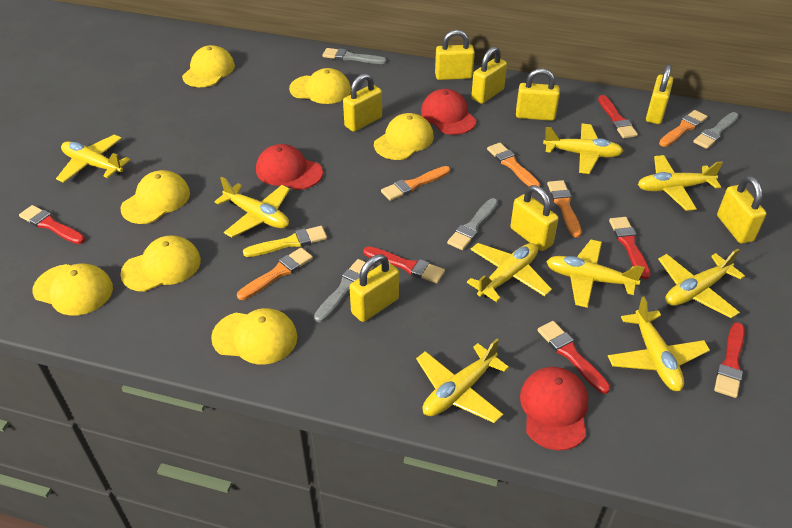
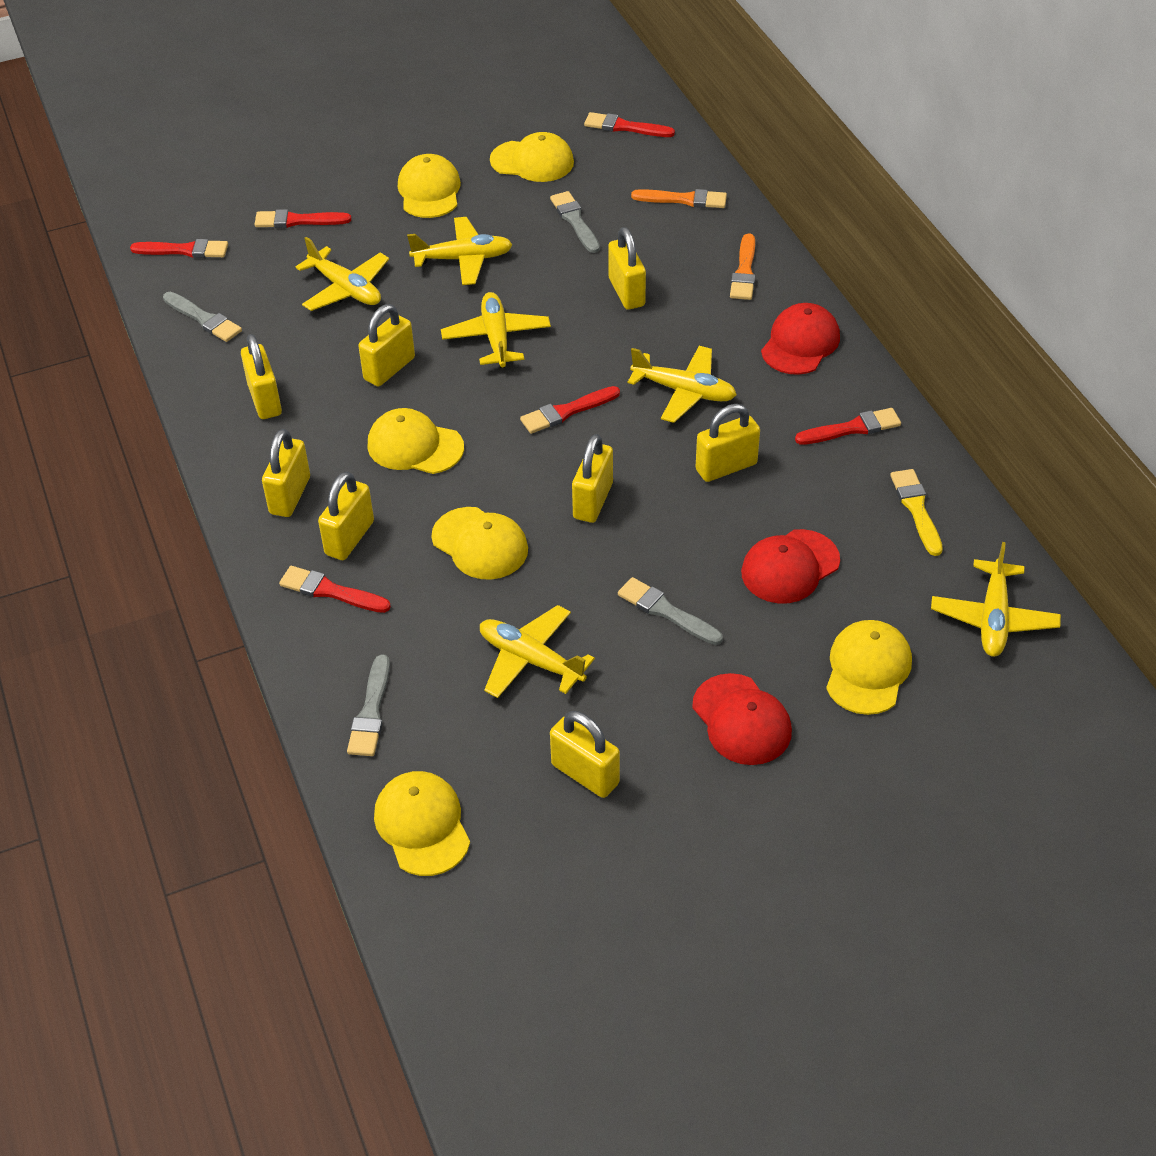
orange brush: 5 -> 2
yellow cap: 7 -> 6
yellow plane: 9 -> 6

